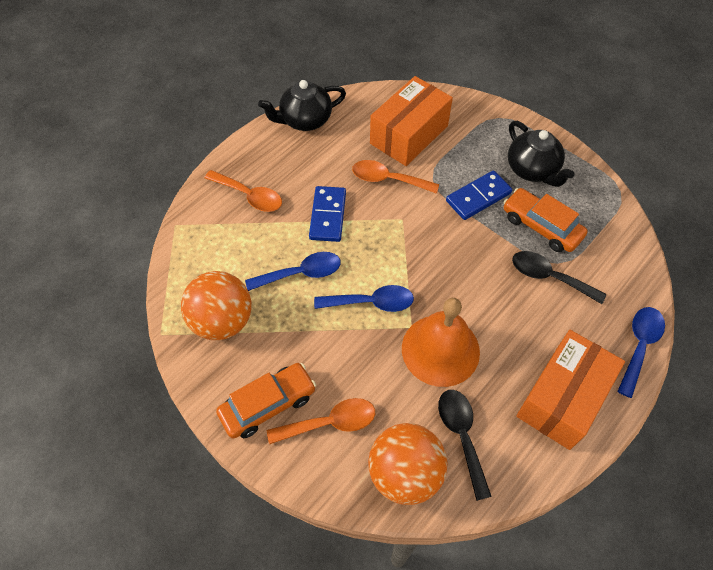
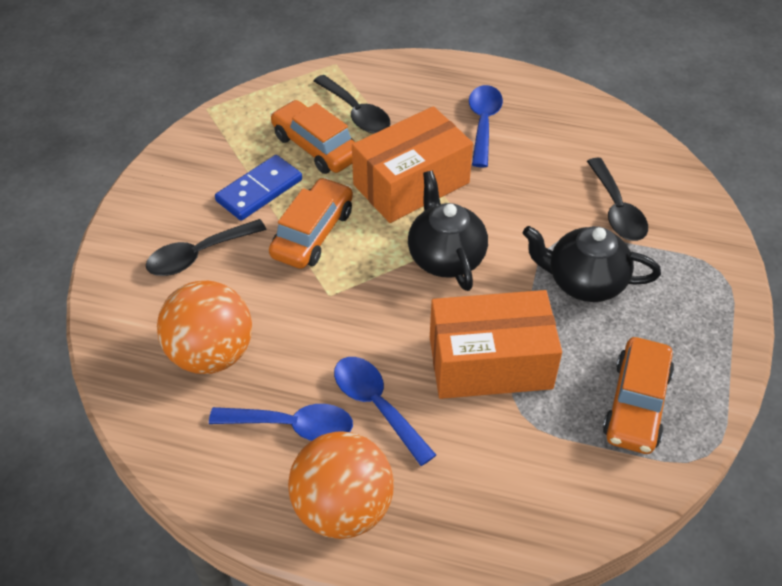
black spoon: 2 -> 3
blue domino: 2 -> 1
orange bell: 1 -> 0
orange car: 2 -> 3
orange spoon: 3 -> 0

